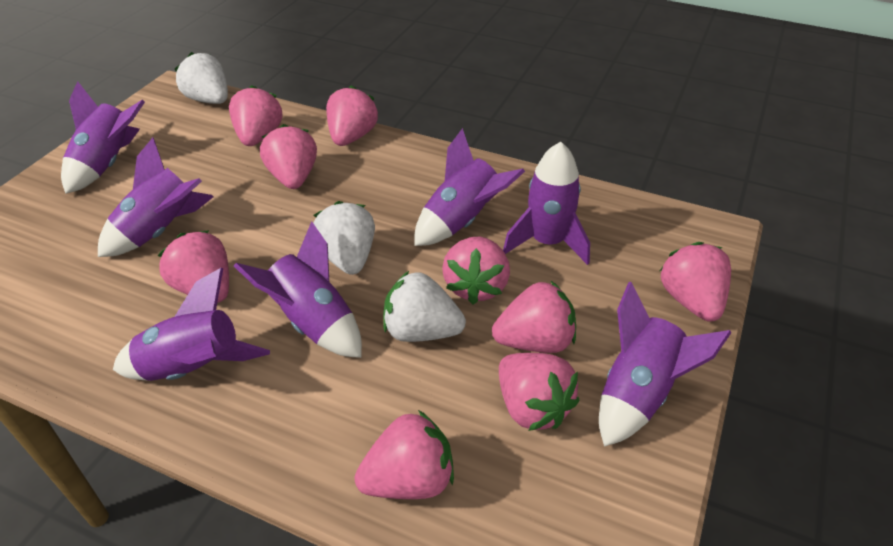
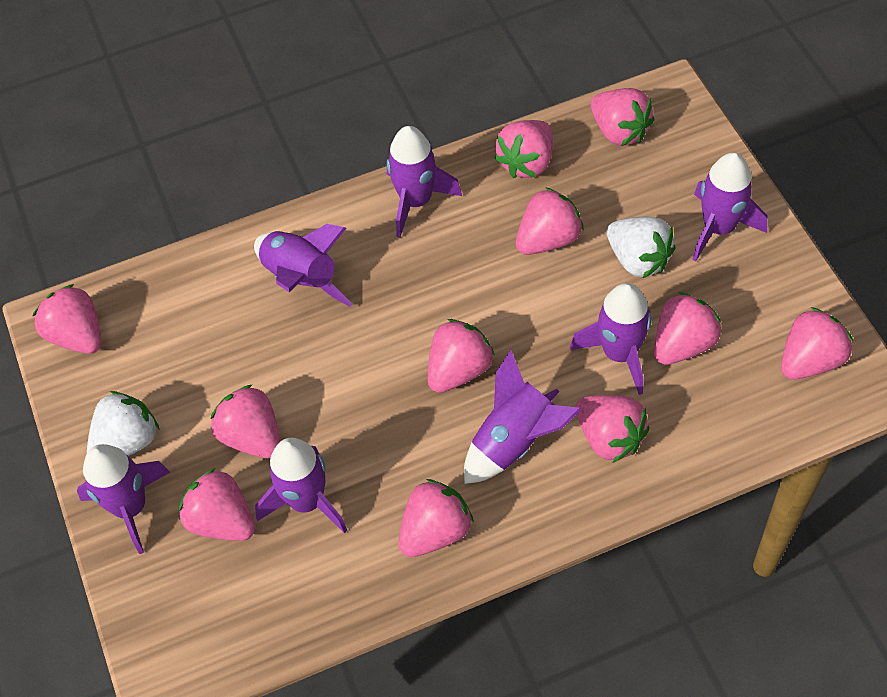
pink strawberry: 9 -> 11
white strawberry: 3 -> 2

